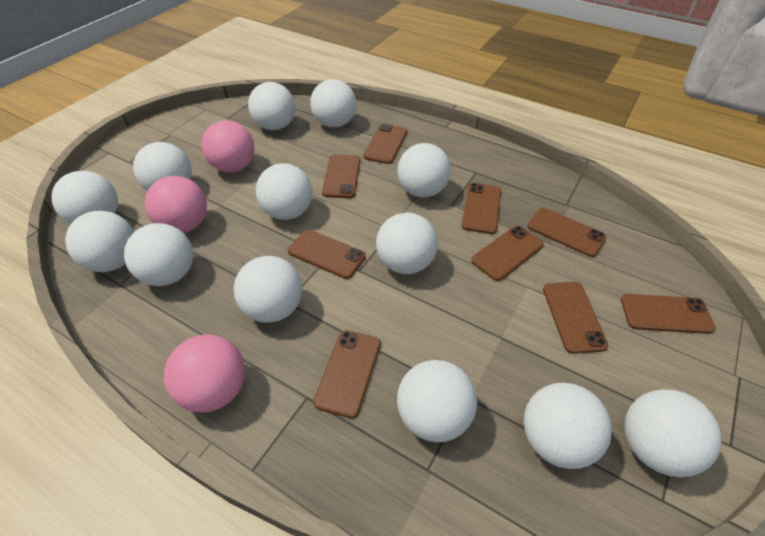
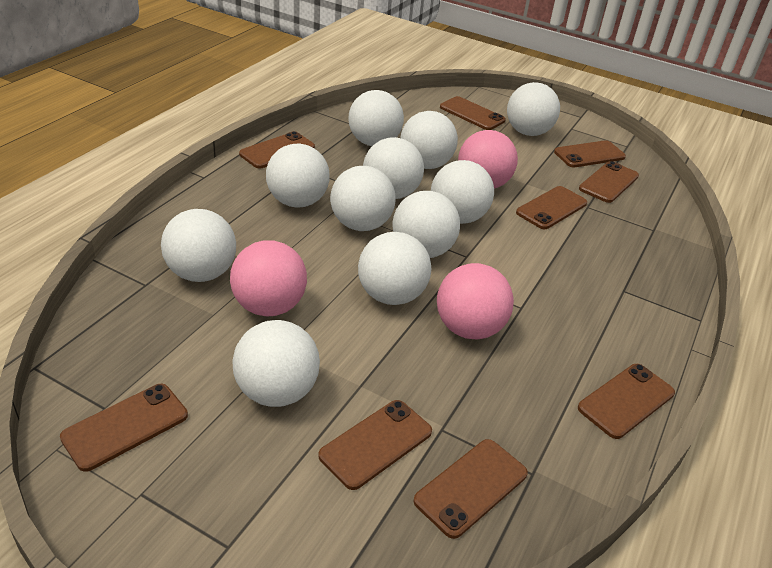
white ball: 13 -> 11

